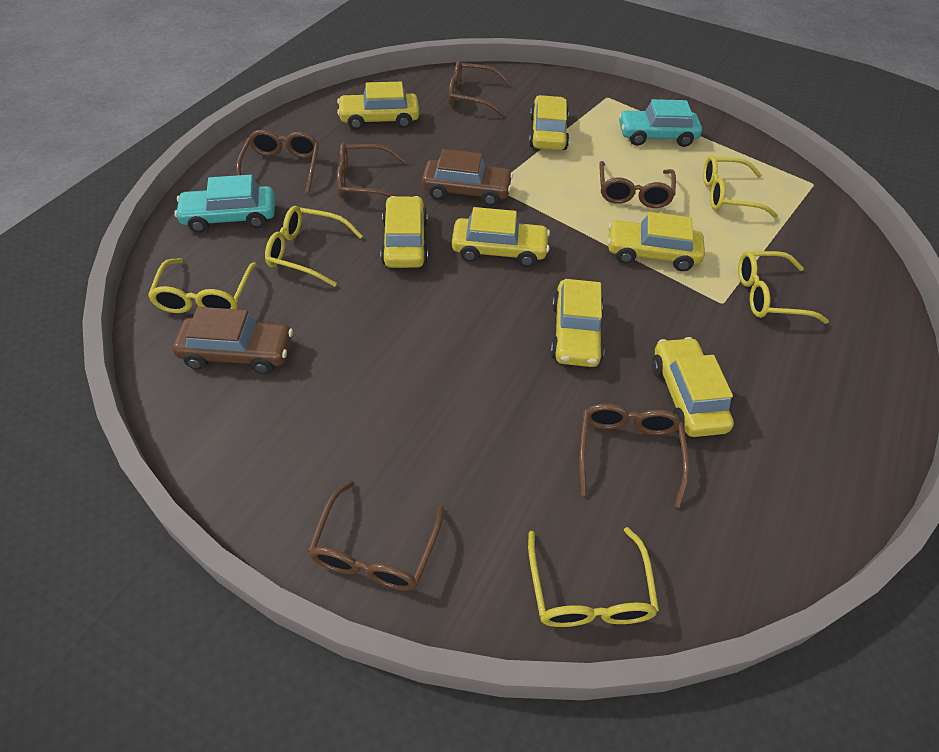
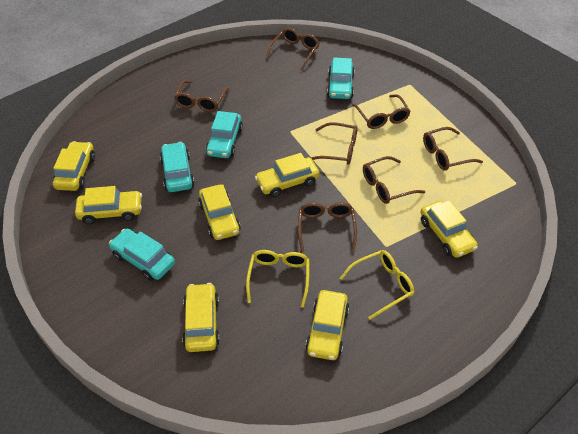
brown car: 2 -> 0
brown glasses: 6 -> 7
turquoise car: 2 -> 4
yellow glasses: 5 -> 2

